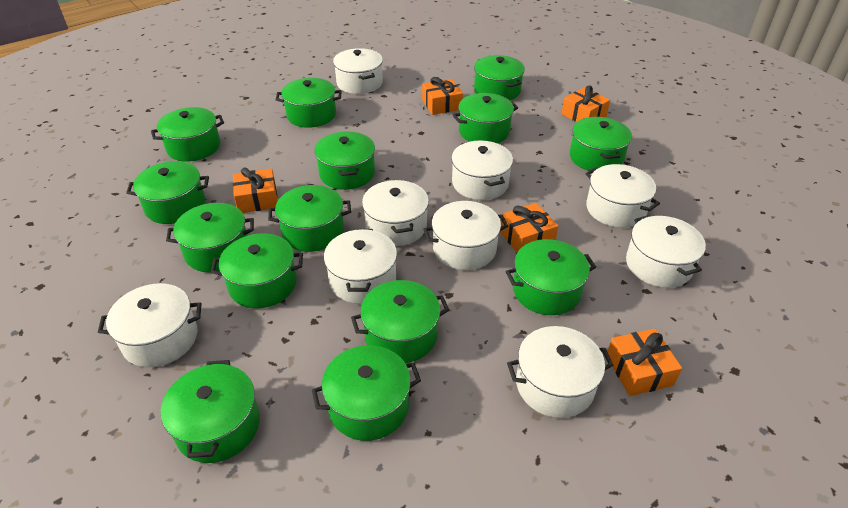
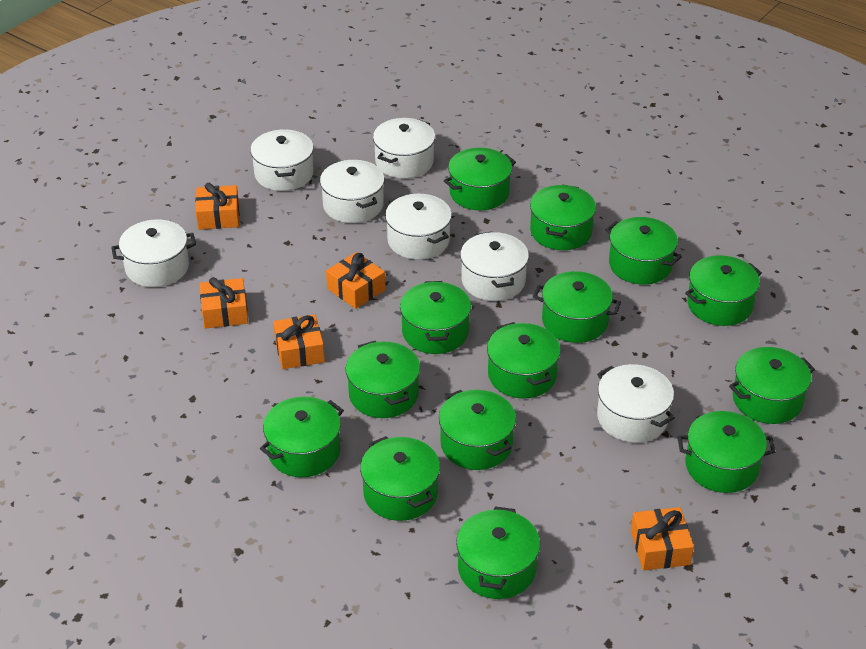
white pot: 9 -> 7

